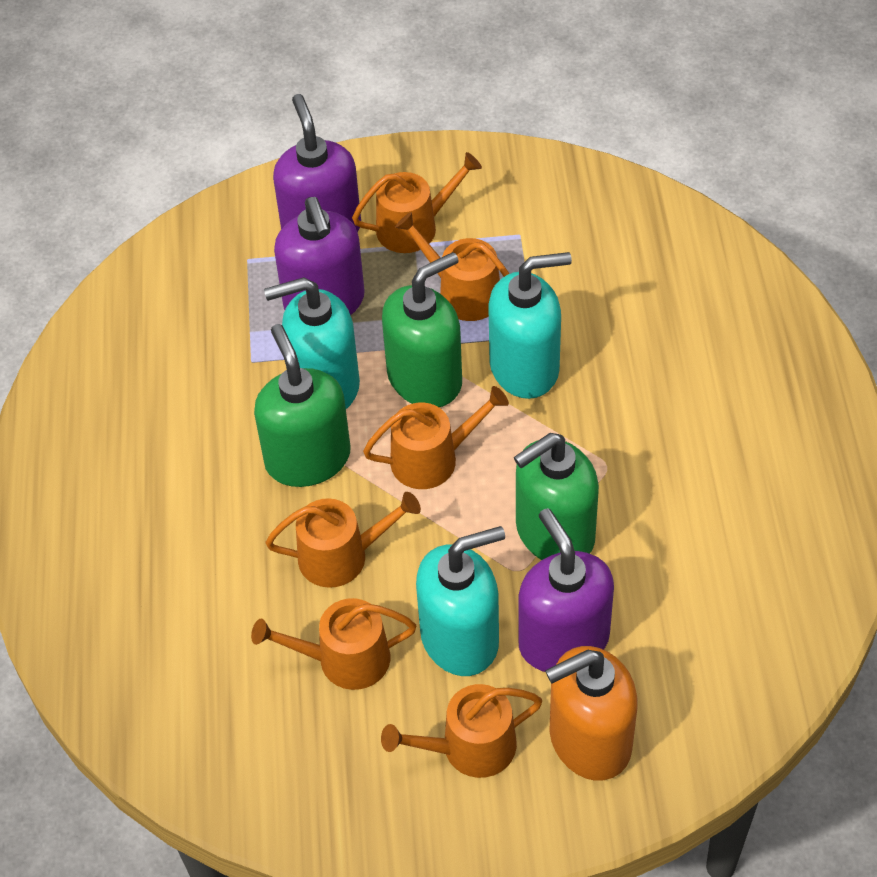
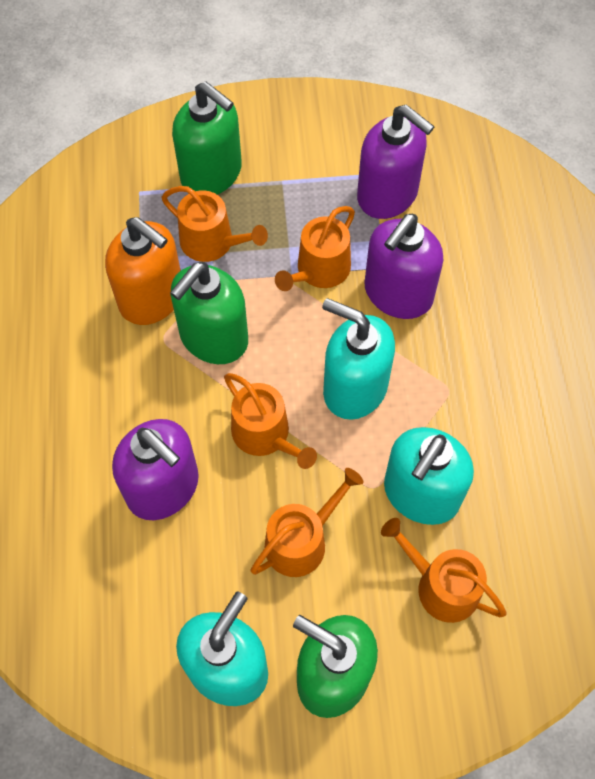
orange watering can: 6 -> 5

